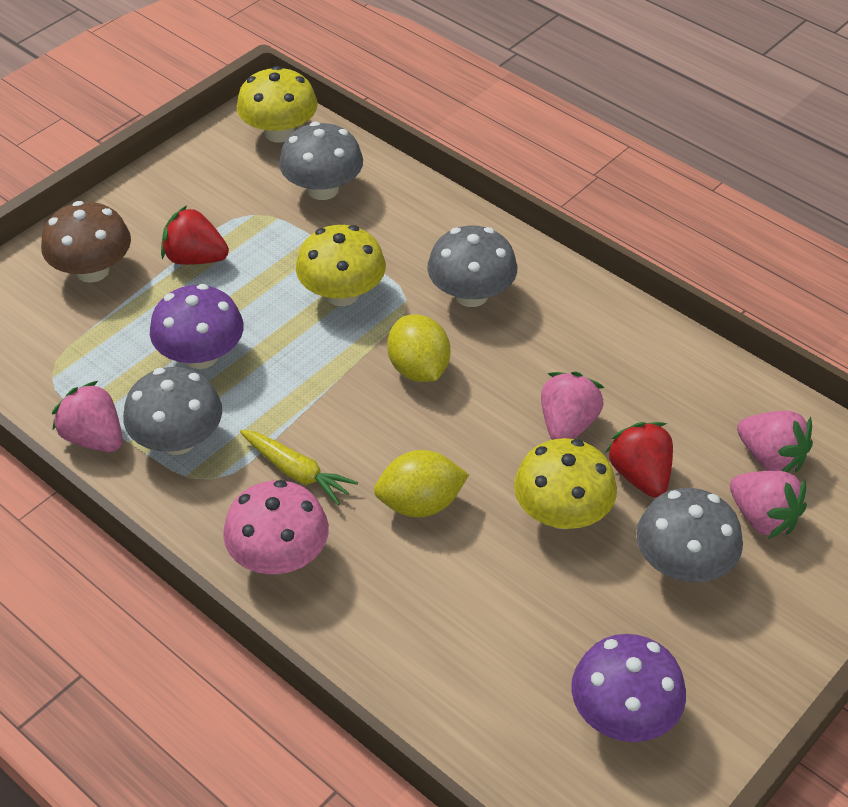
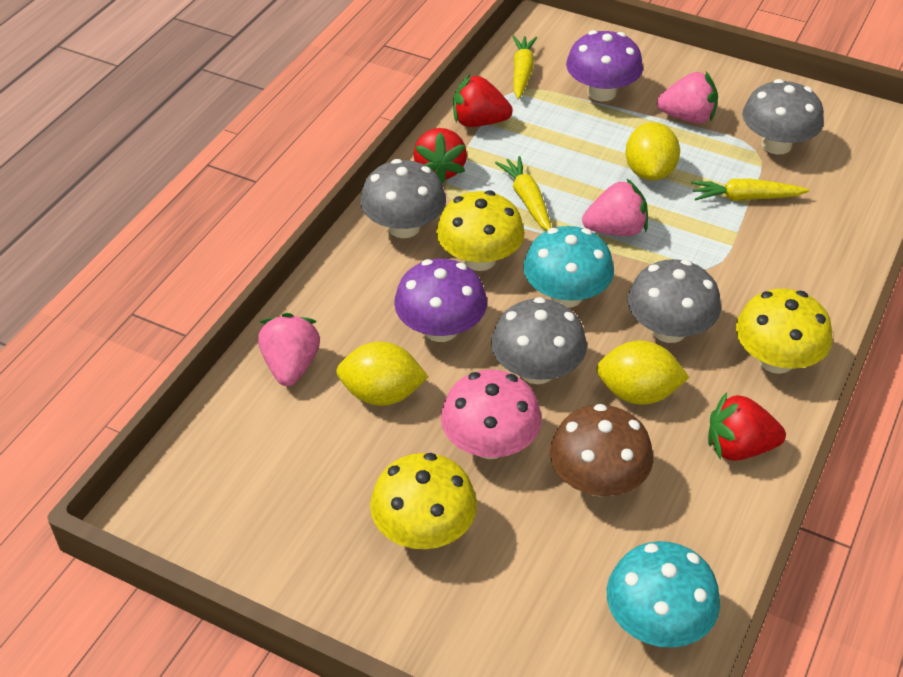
pink strawberry: 4 -> 3
red strawberry: 2 -> 3
turquoise mushroom: 0 -> 2
yellow carrot: 1 -> 3
yellow lemon: 2 -> 3

